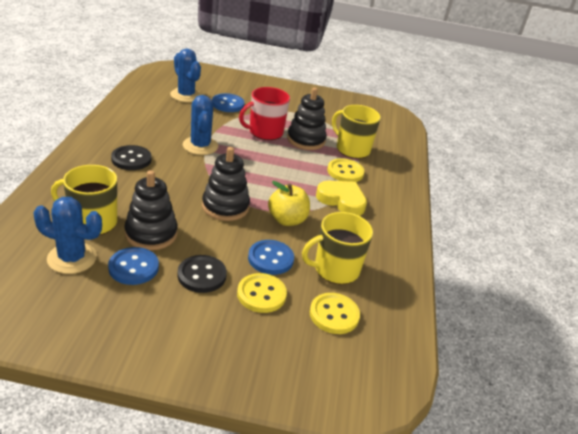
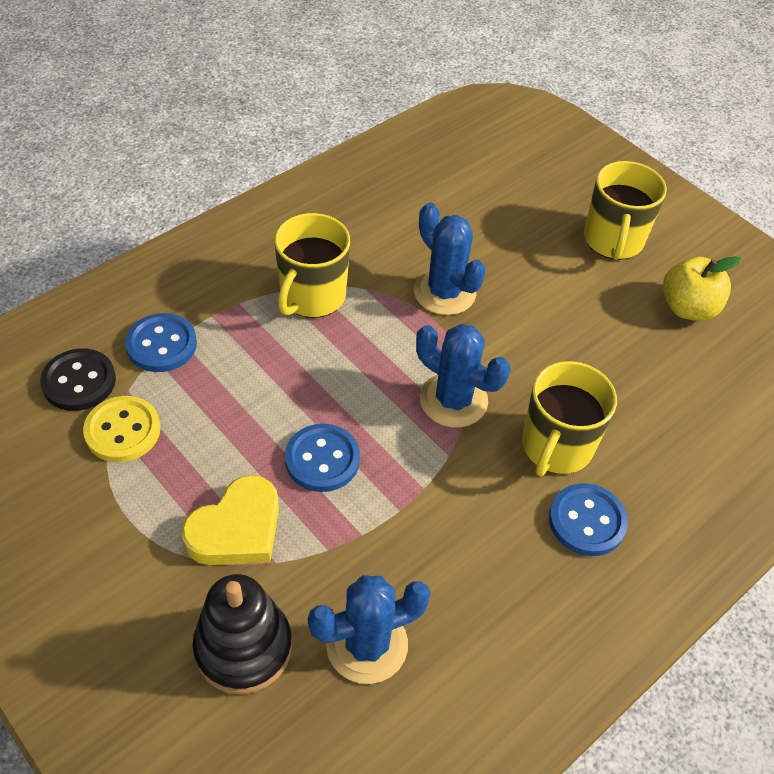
black button: 2 -> 1
black stacking toy: 3 -> 1
red mug: 1 -> 0
yellow button: 3 -> 1

